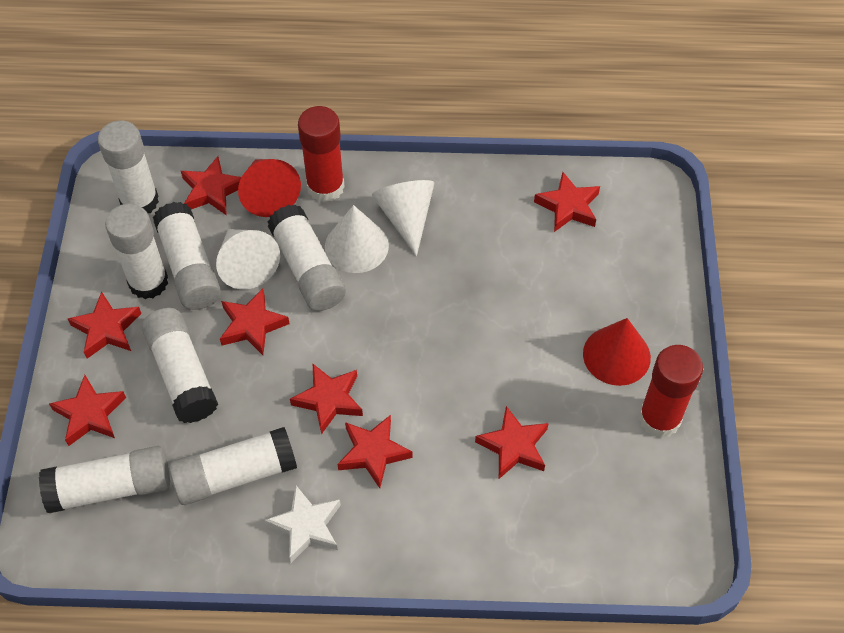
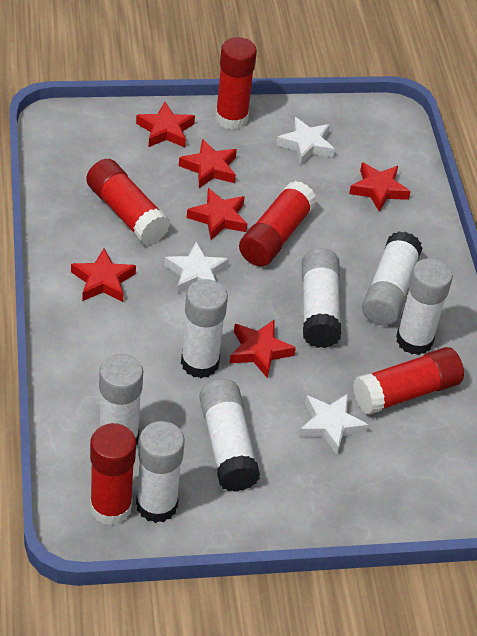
red cone: 2 -> 0
red glue stick: 2 -> 5
red star: 8 -> 6
white cone: 3 -> 0
white star: 1 -> 3

